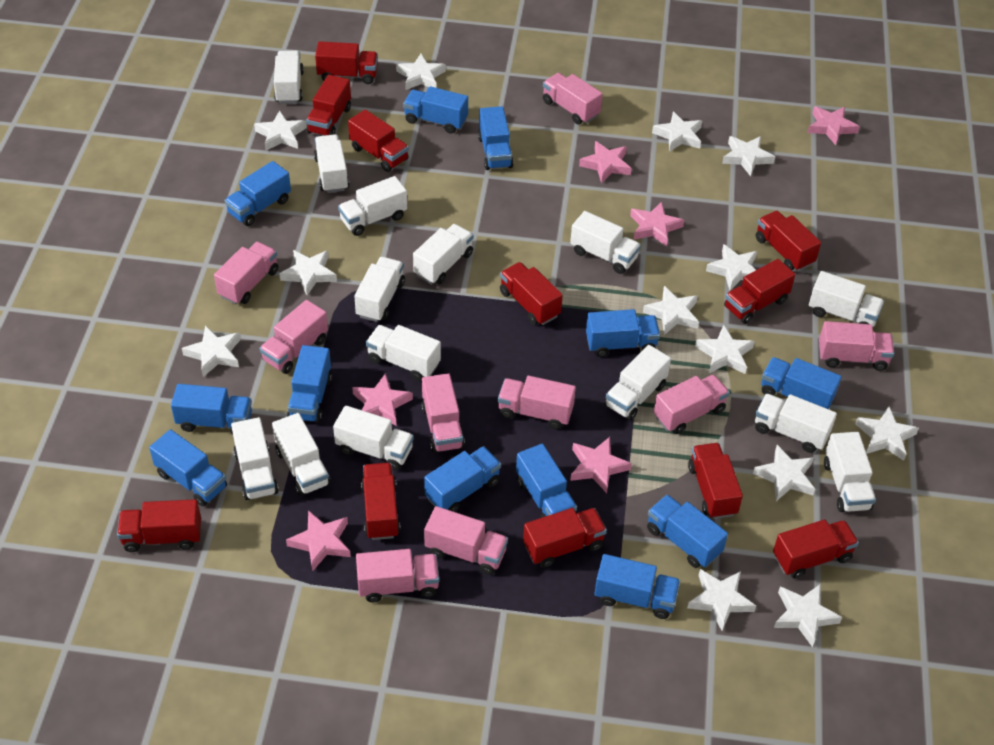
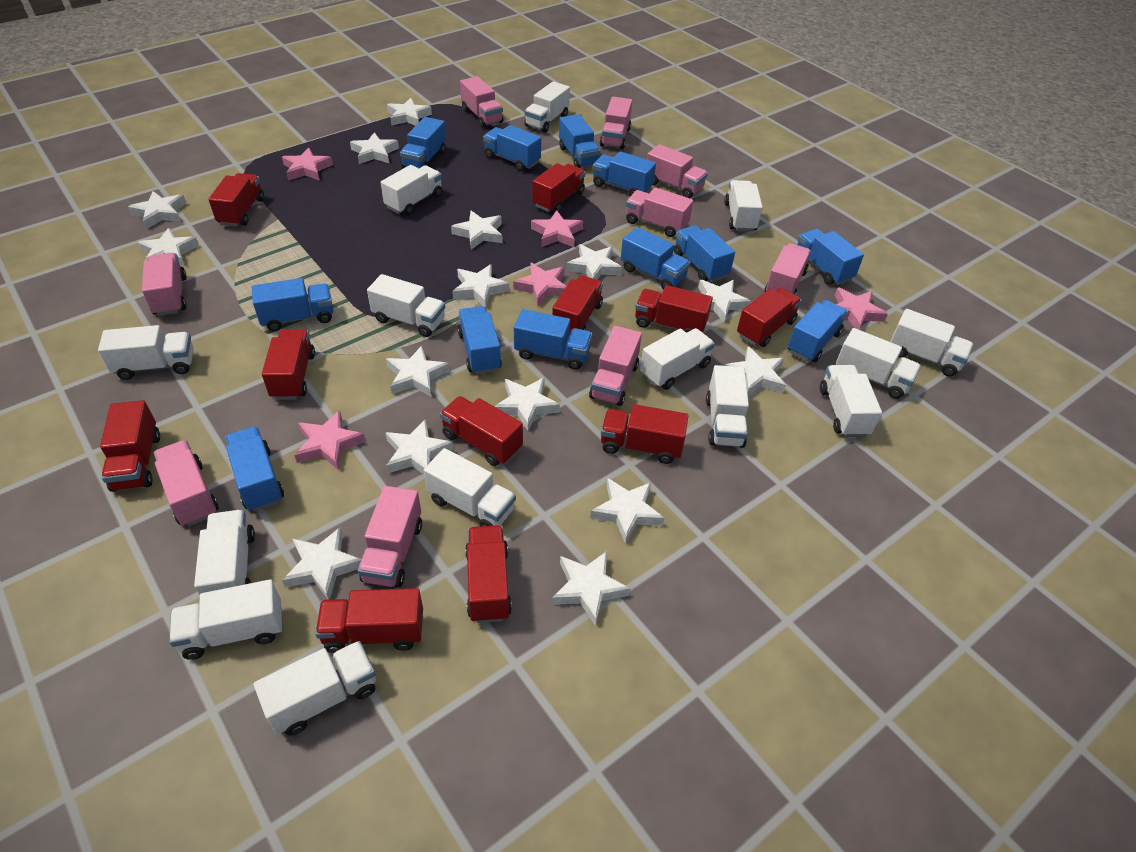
pink star: 6 -> 5
white star: 13 -> 15

